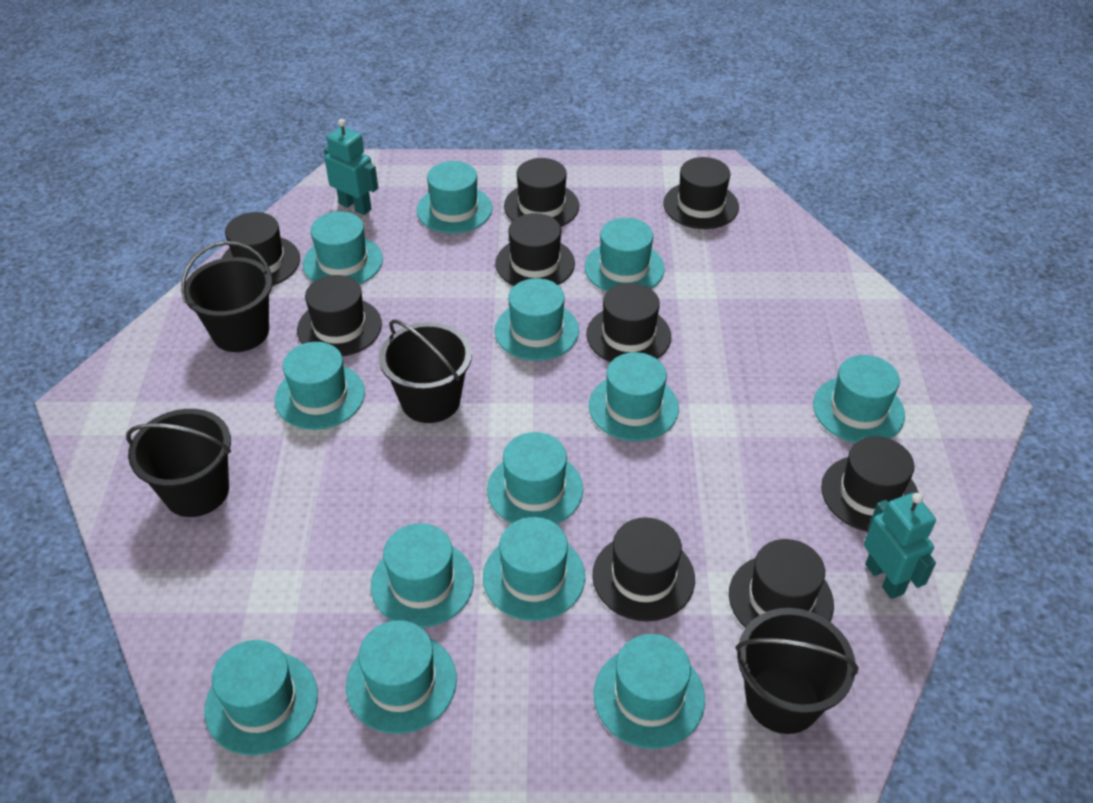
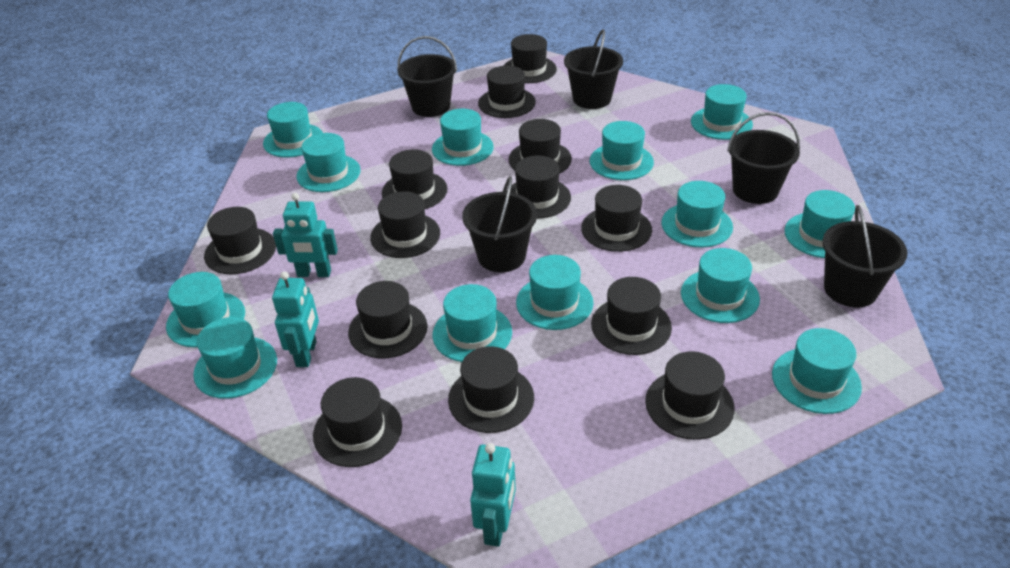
black bucket: 4 -> 5
black hat: 9 -> 13
turquoise robot: 2 -> 3

